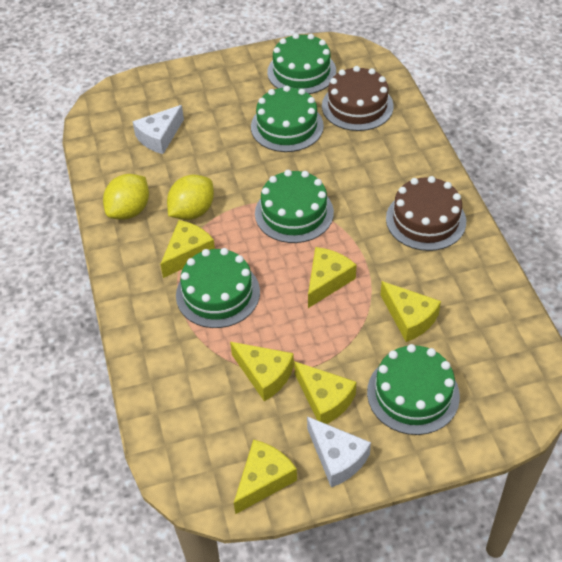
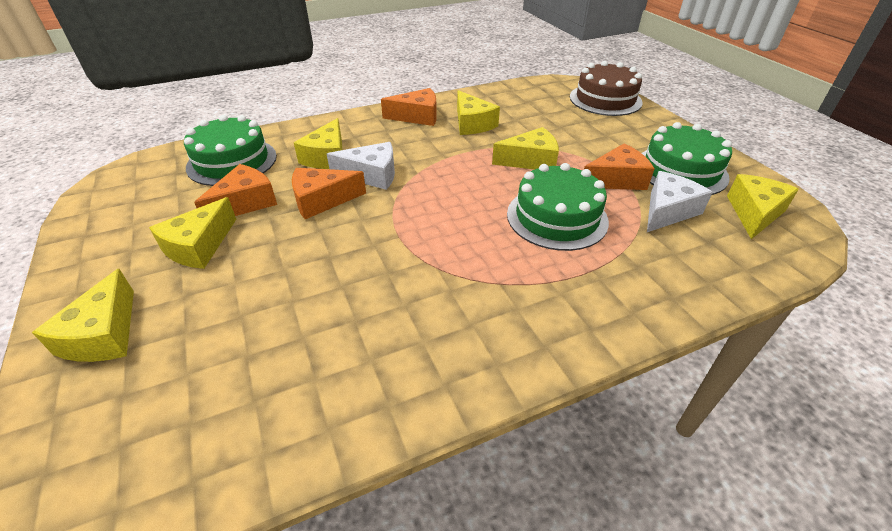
brown cake: 2 -> 1
green cake: 5 -> 3
orange cheese: 0 -> 4
yellow lemon: 2 -> 0

